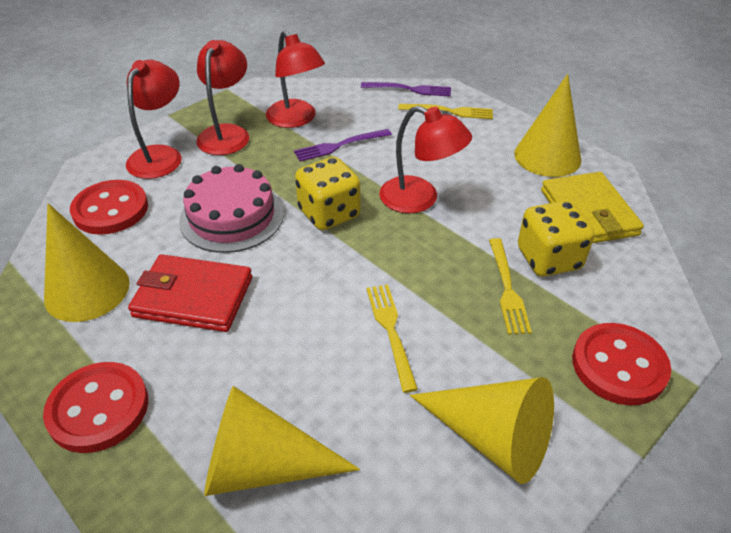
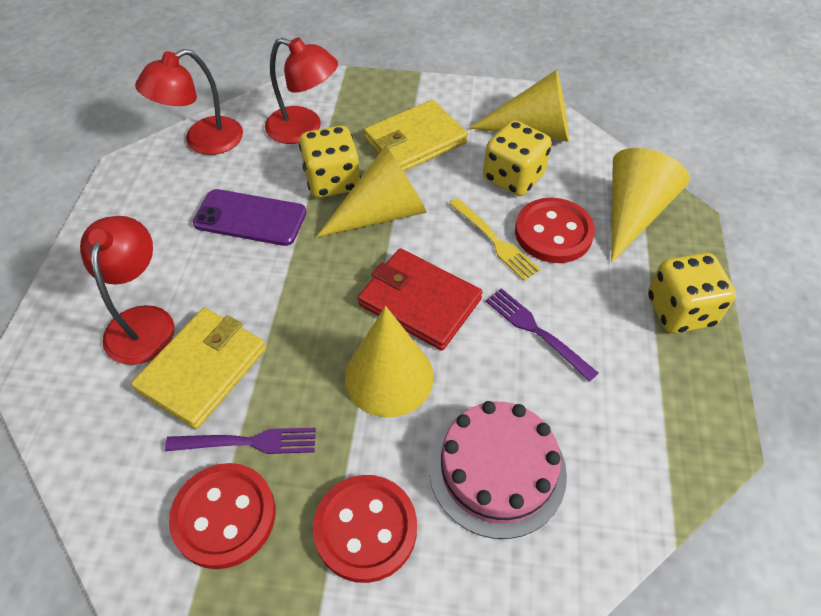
purple phone: 0 -> 1
red lamp: 4 -> 3
yellow dice: 2 -> 3
yellow fork: 3 -> 1
yellow wallet: 1 -> 2

